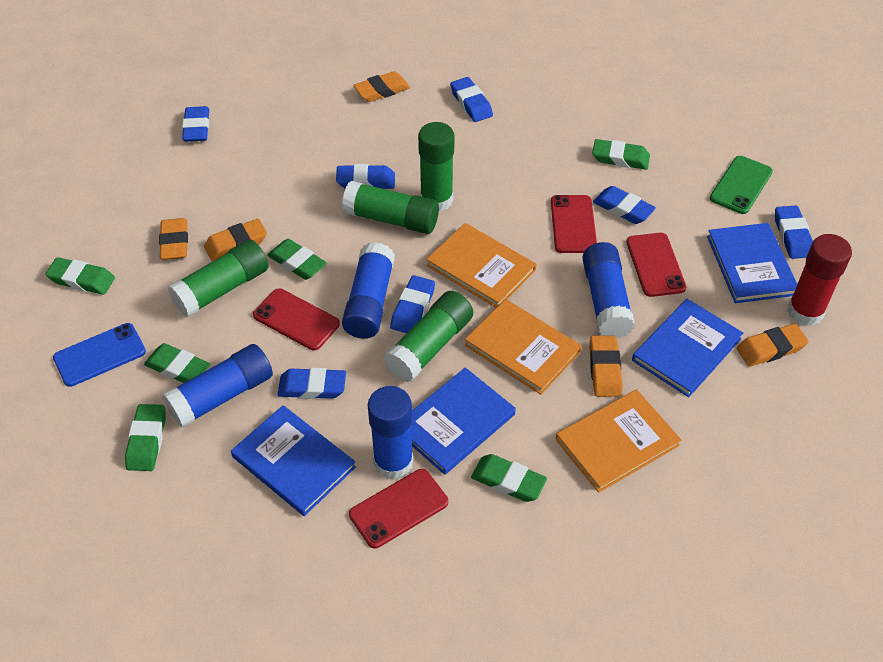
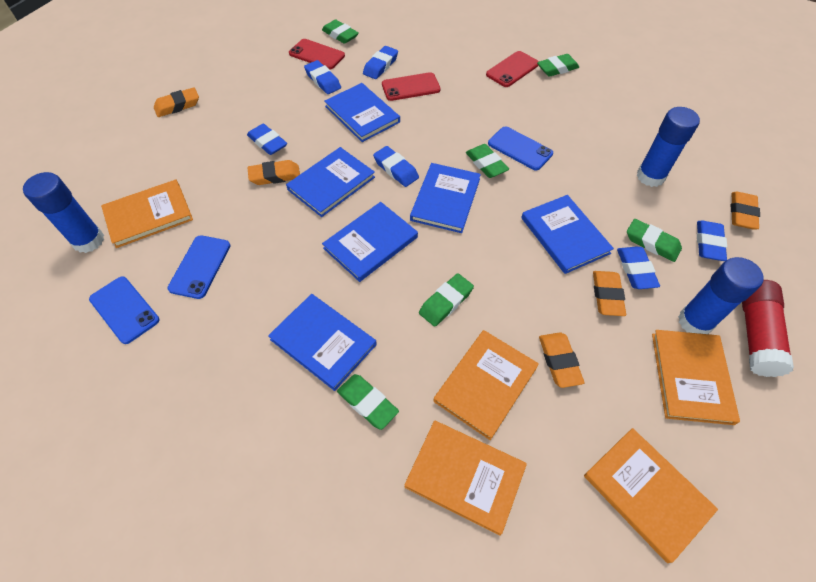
blue book: 4 -> 6
blue eraser: 7 -> 6
blue glue stick: 4 -> 3
blue phone: 1 -> 3
green glue stick: 4 -> 0
green phone: 1 -> 0
orange book: 3 -> 5
red phone: 4 -> 3

